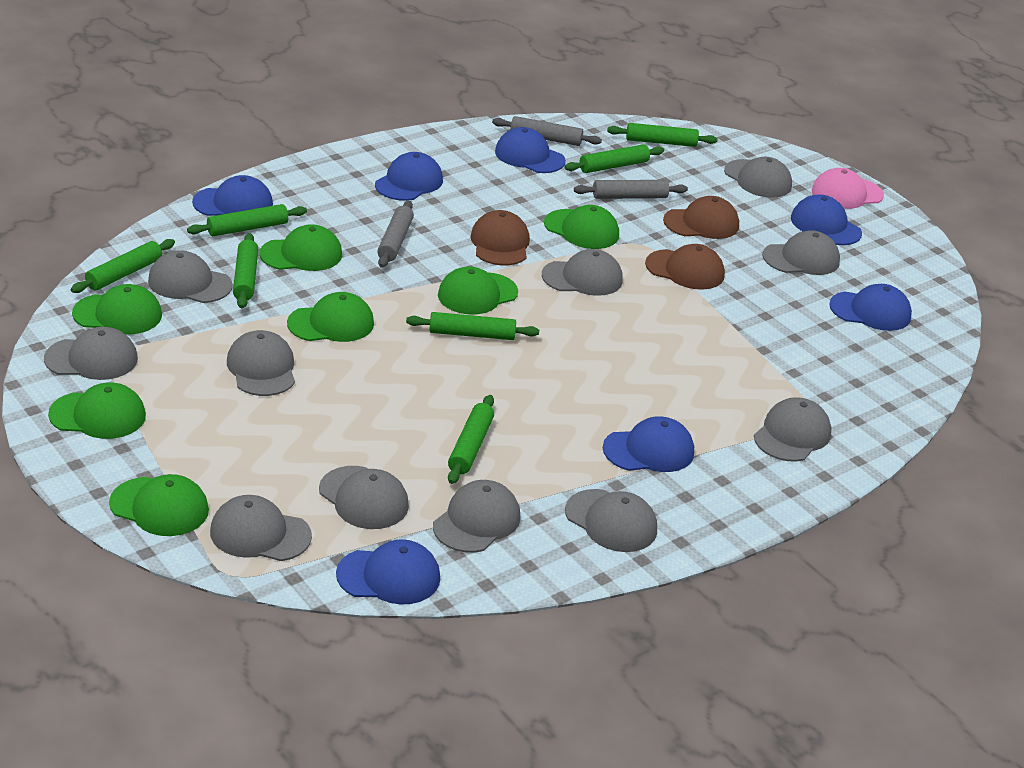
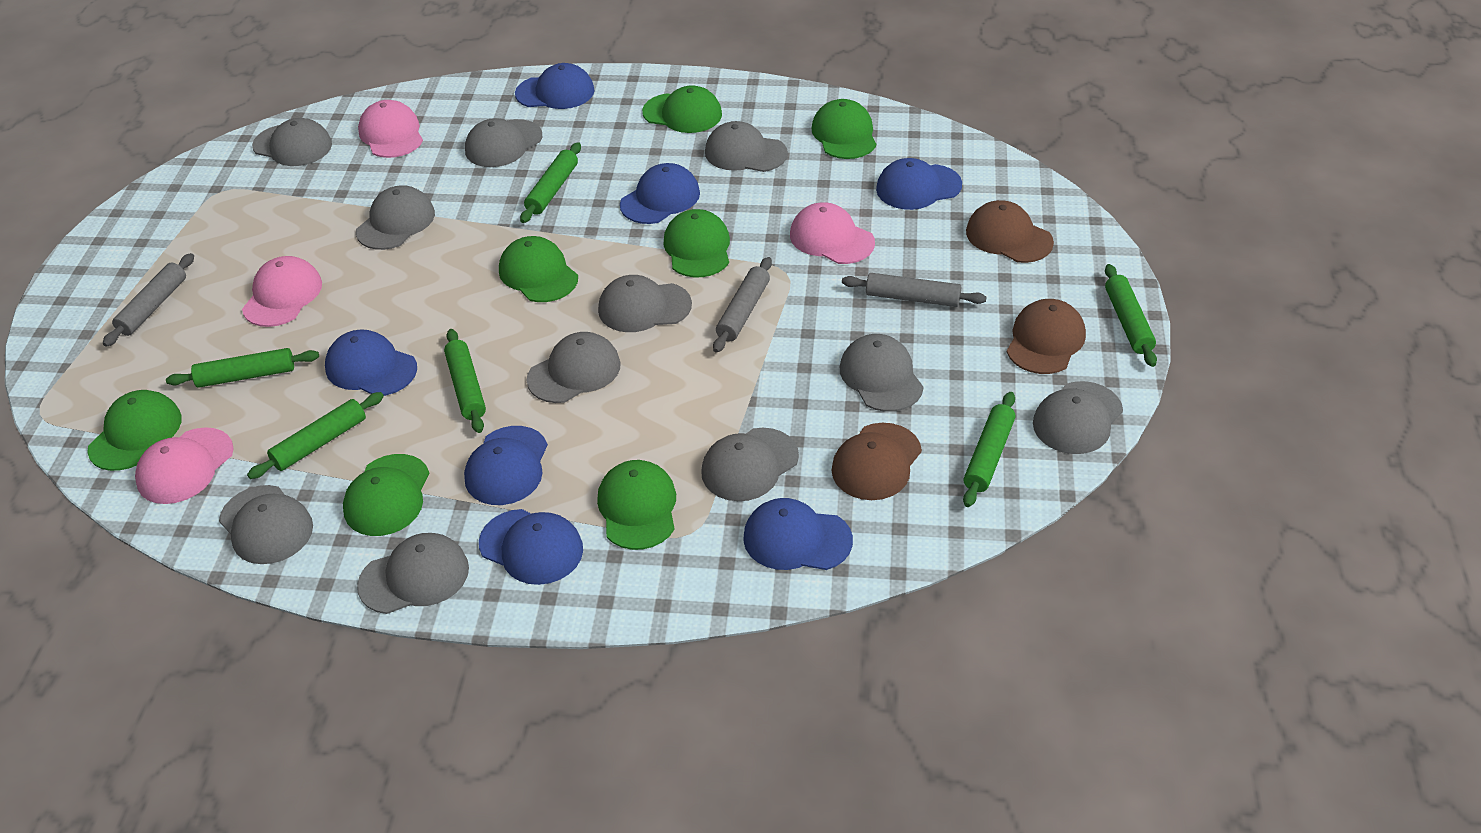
green rolling pin: 7 -> 6
pink cap: 1 -> 4

